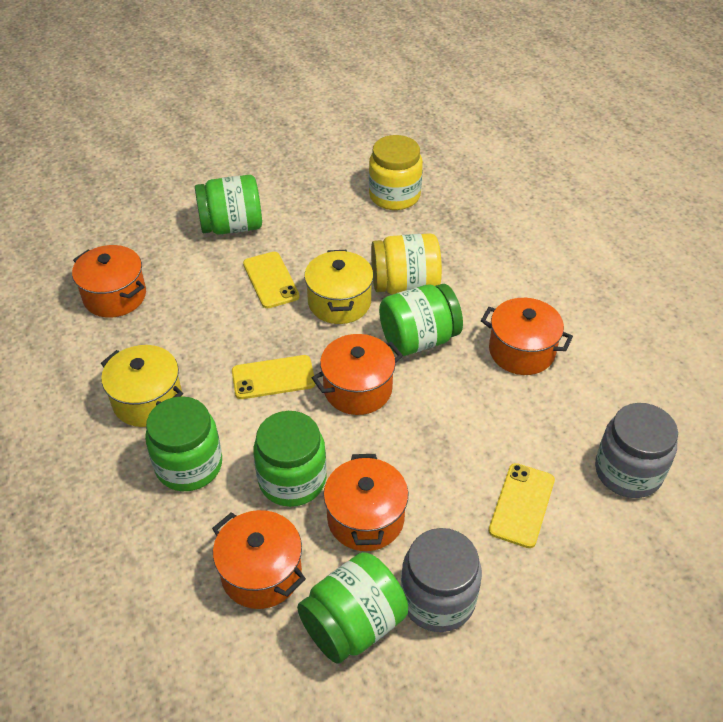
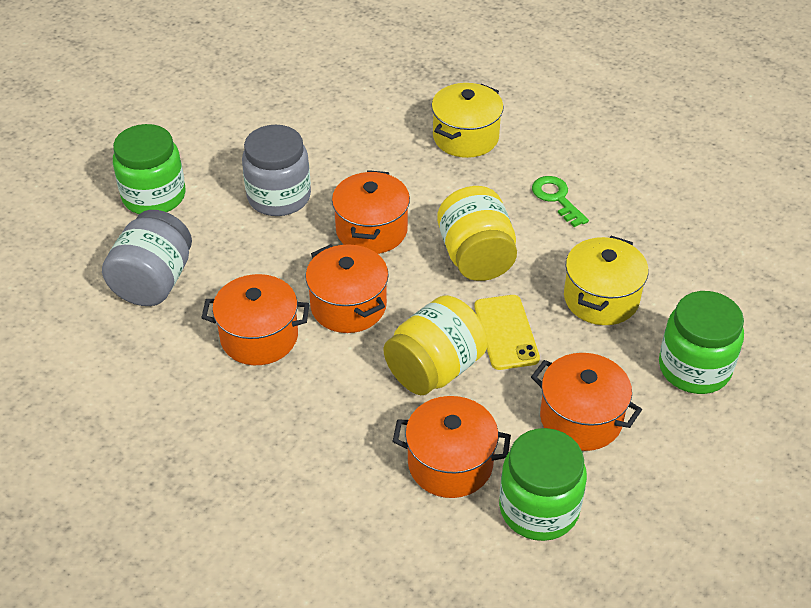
green jar: 5 -> 3
green key: 0 -> 1
yellow phone: 3 -> 1

